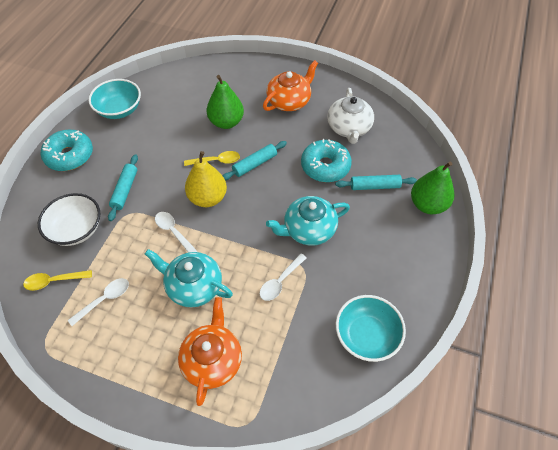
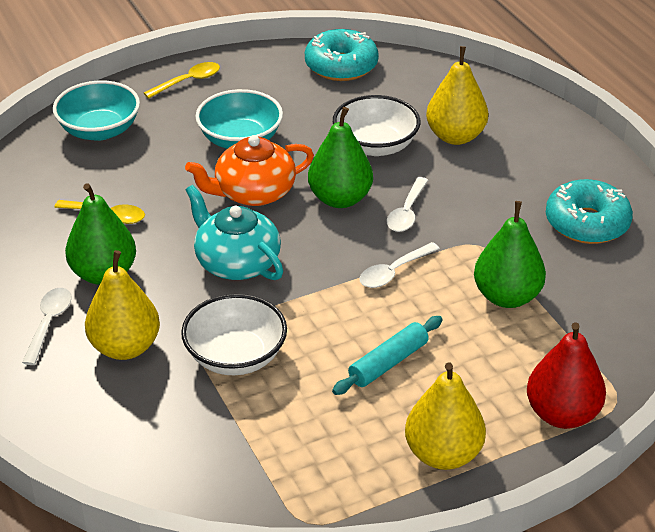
green pear: 2 -> 3
orange teapot: 2 -> 1
red pear: 0 -> 1
turquoise rolling pin: 3 -> 1
turquoise teapot: 2 -> 1
white bowl: 1 -> 2
white teapot: 1 -> 0
yellow pear: 1 -> 3

